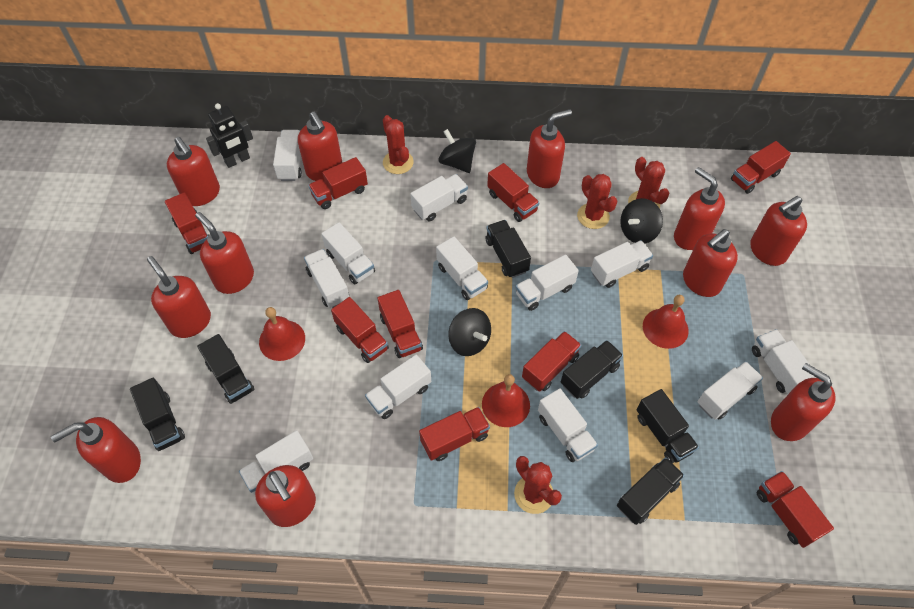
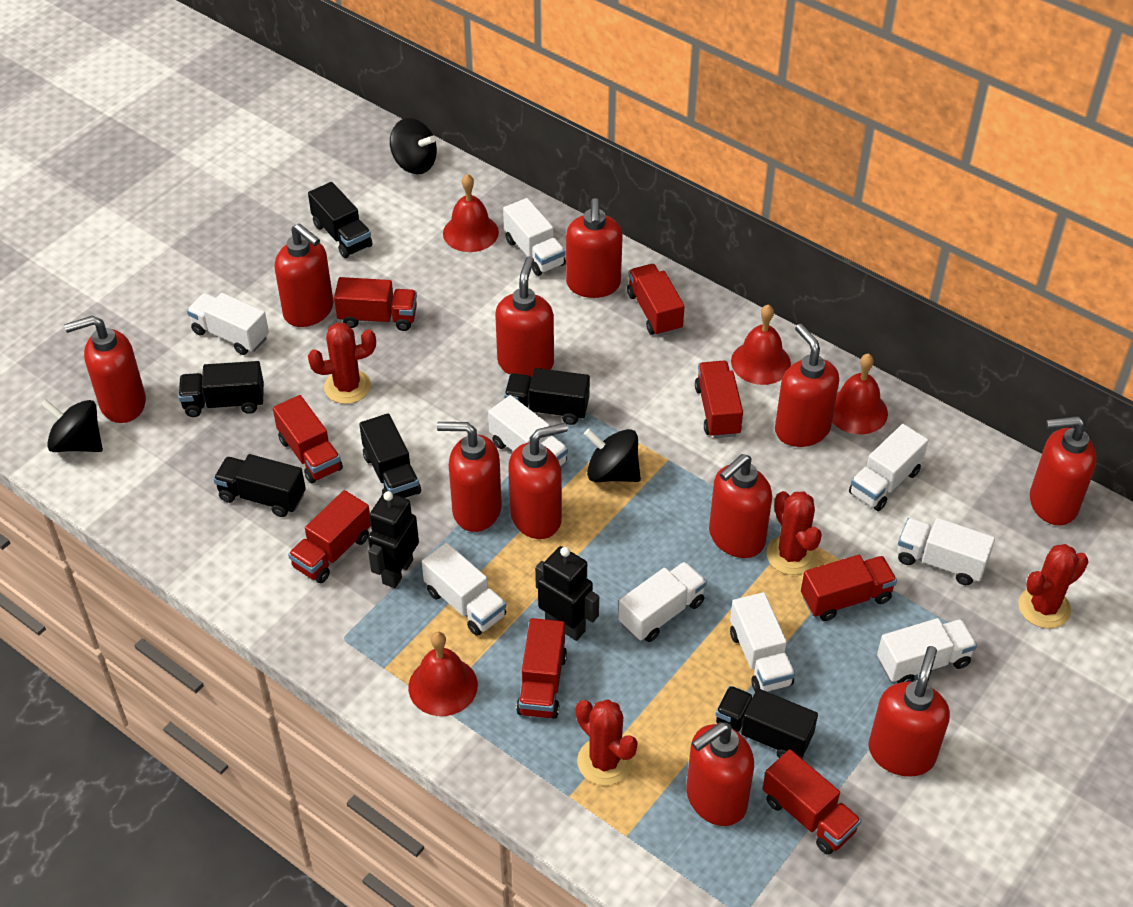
black robot: 1 -> 2
red bell: 3 -> 4
red truck: 9 -> 8
white truck: 12 -> 9

